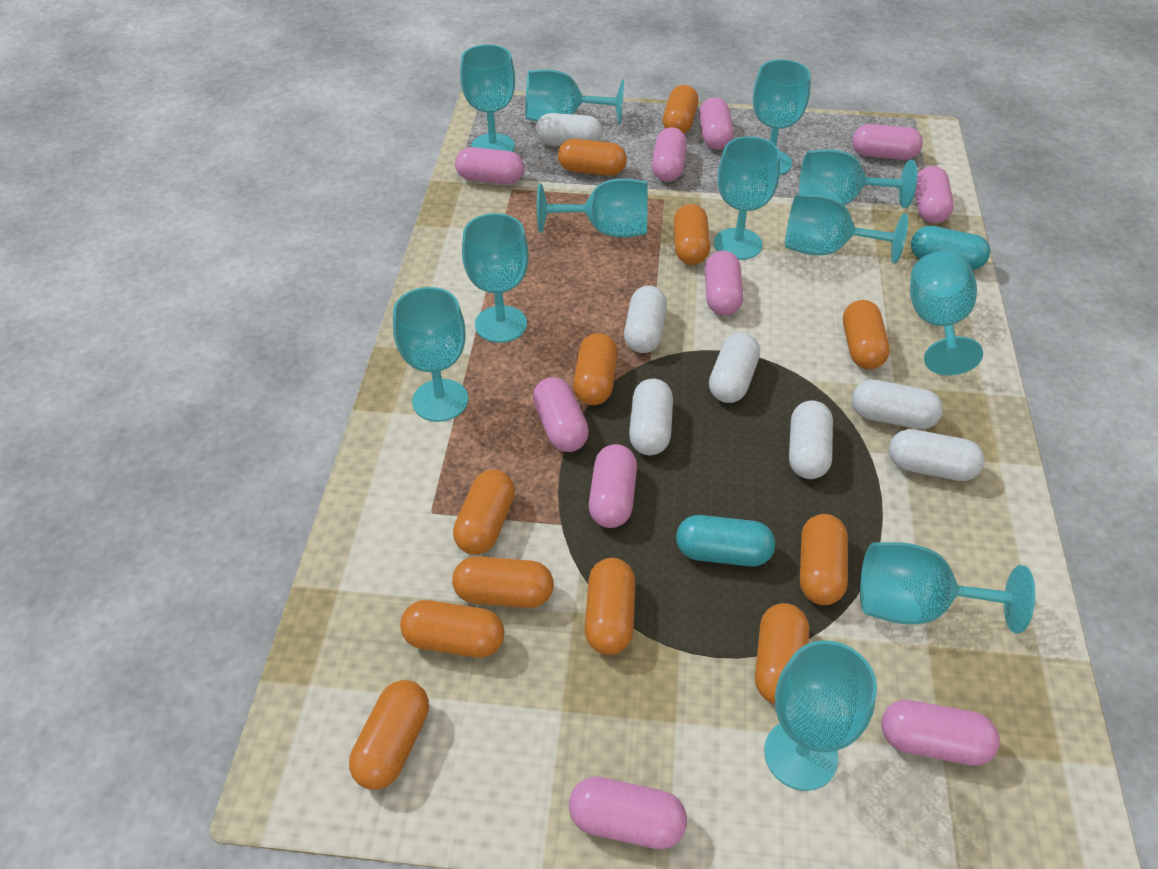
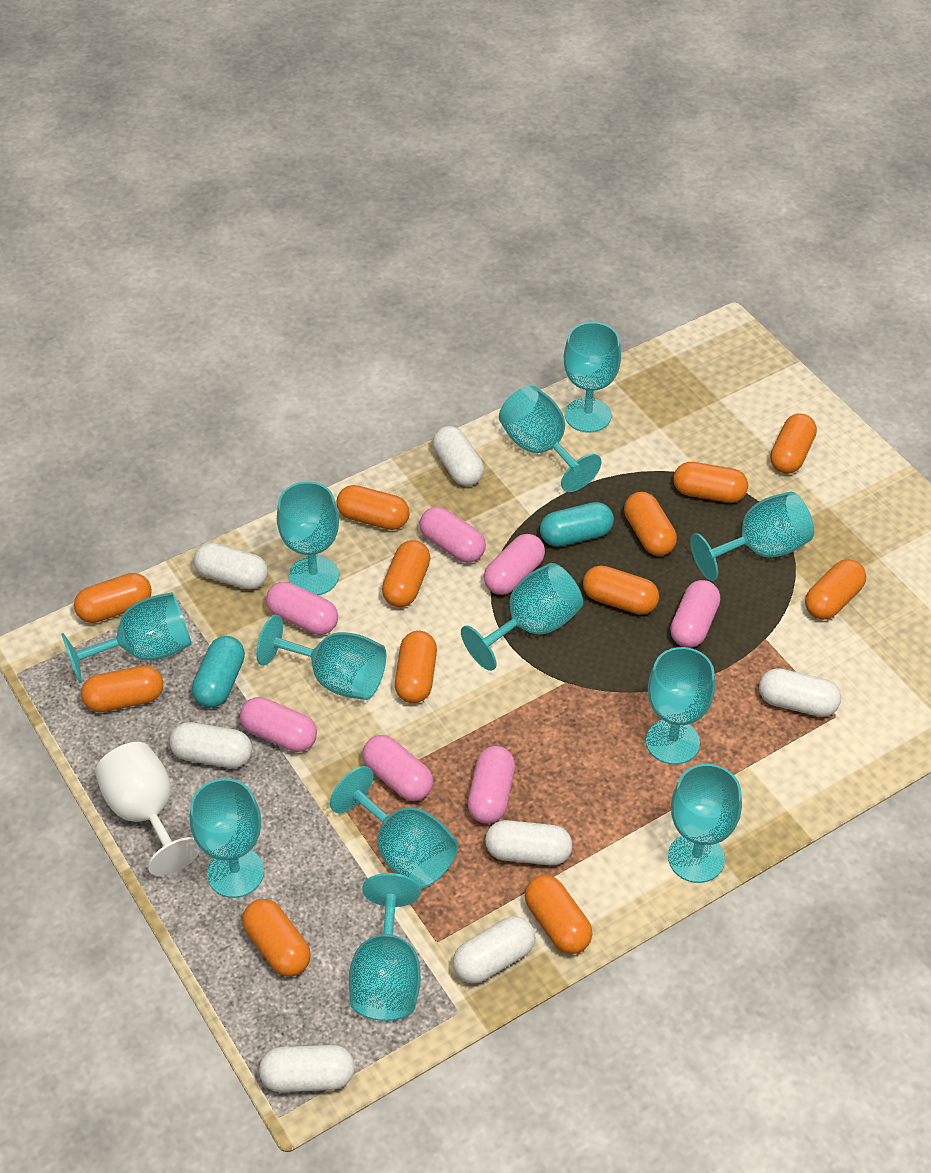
pink capsule: 10 -> 7
white goblet: 0 -> 1

